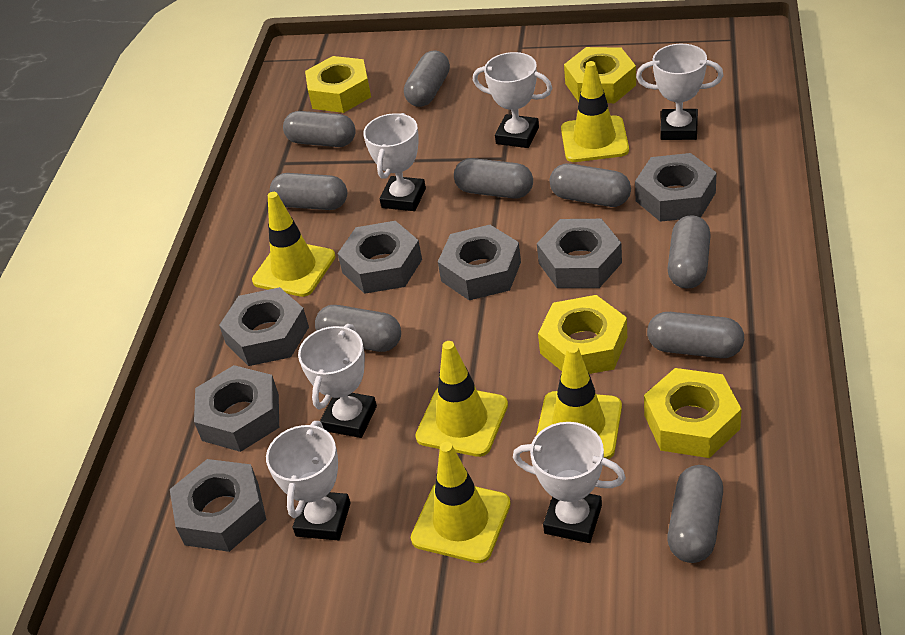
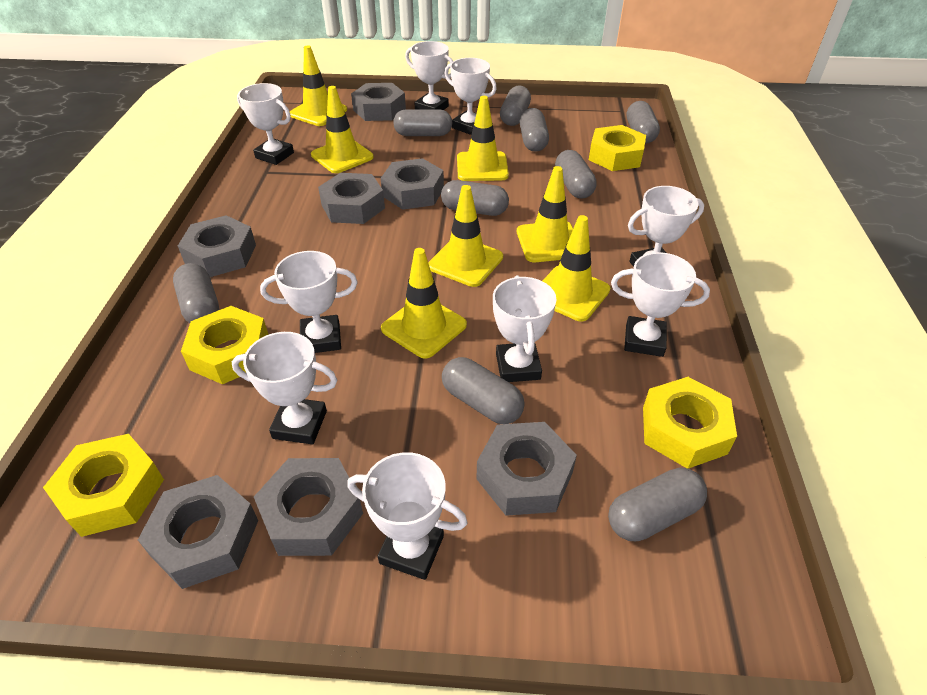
white trophy: 6 -> 9
yellow traffic cone: 5 -> 7

